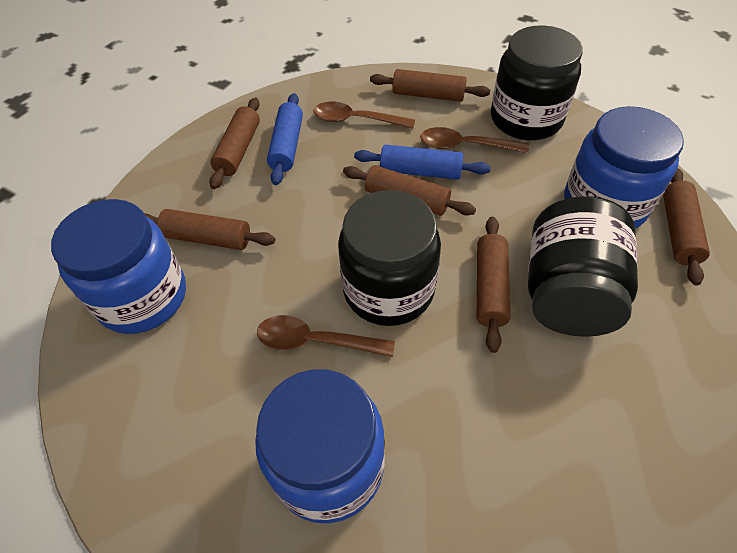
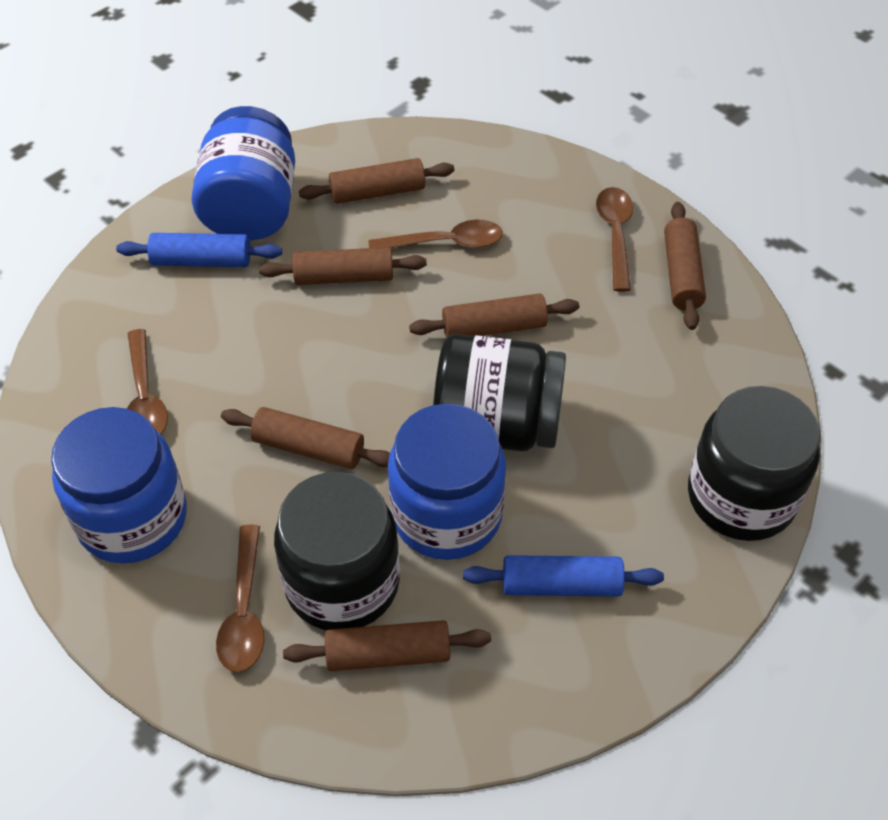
brown spoon: 3 -> 4

